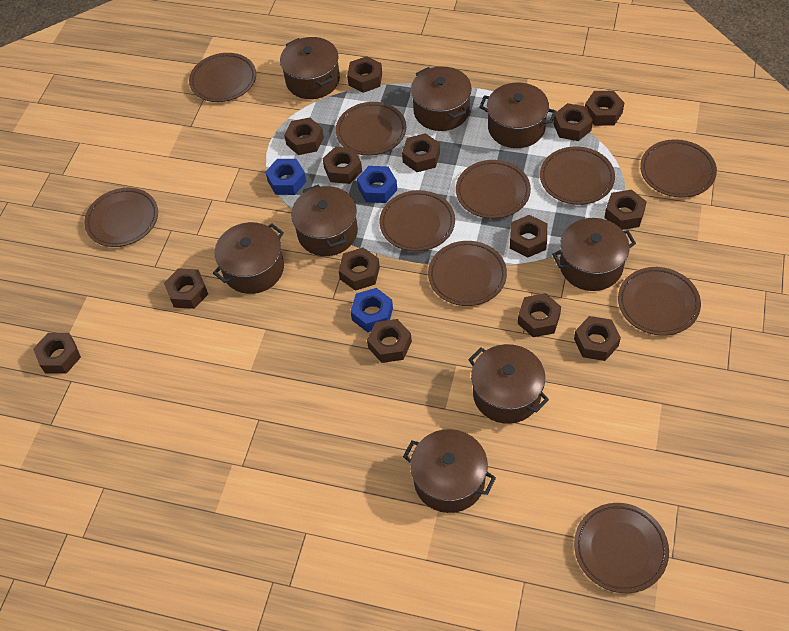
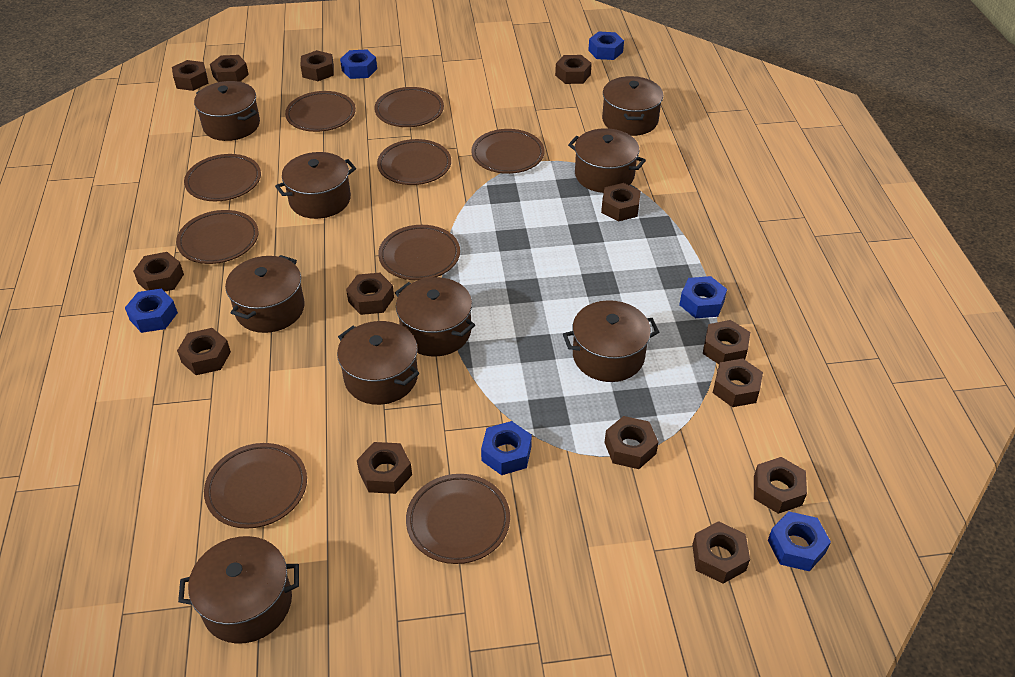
blue nut: 3 -> 6
brown plate: 10 -> 9
brown pot: 8 -> 9

